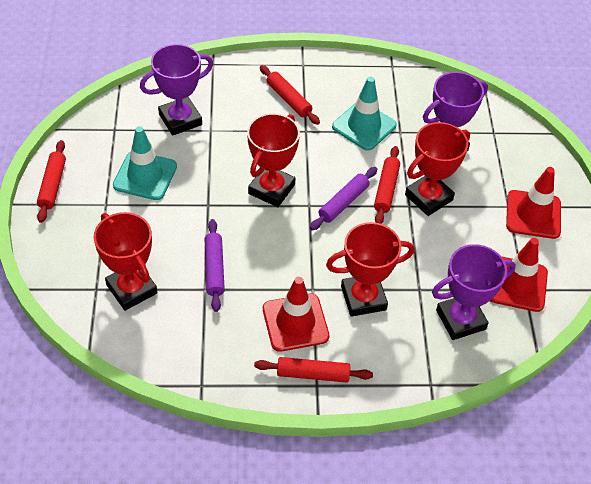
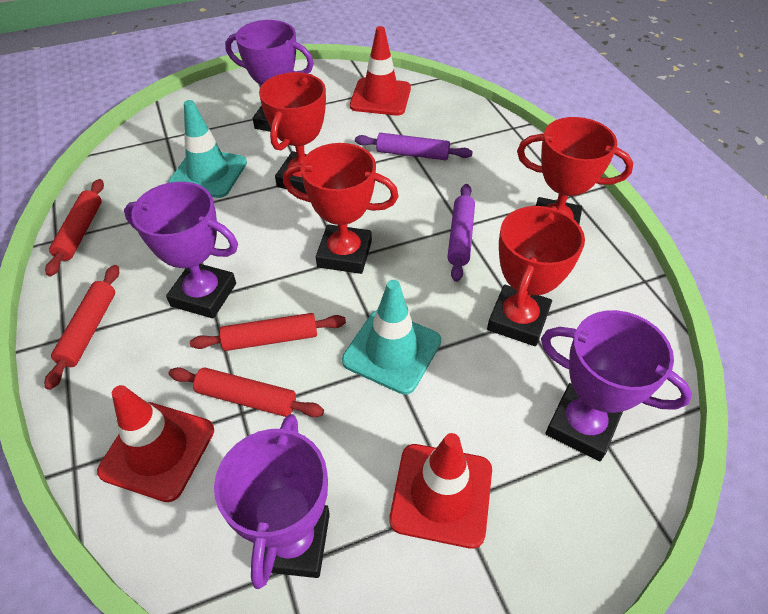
purple trophy: 3 -> 4

